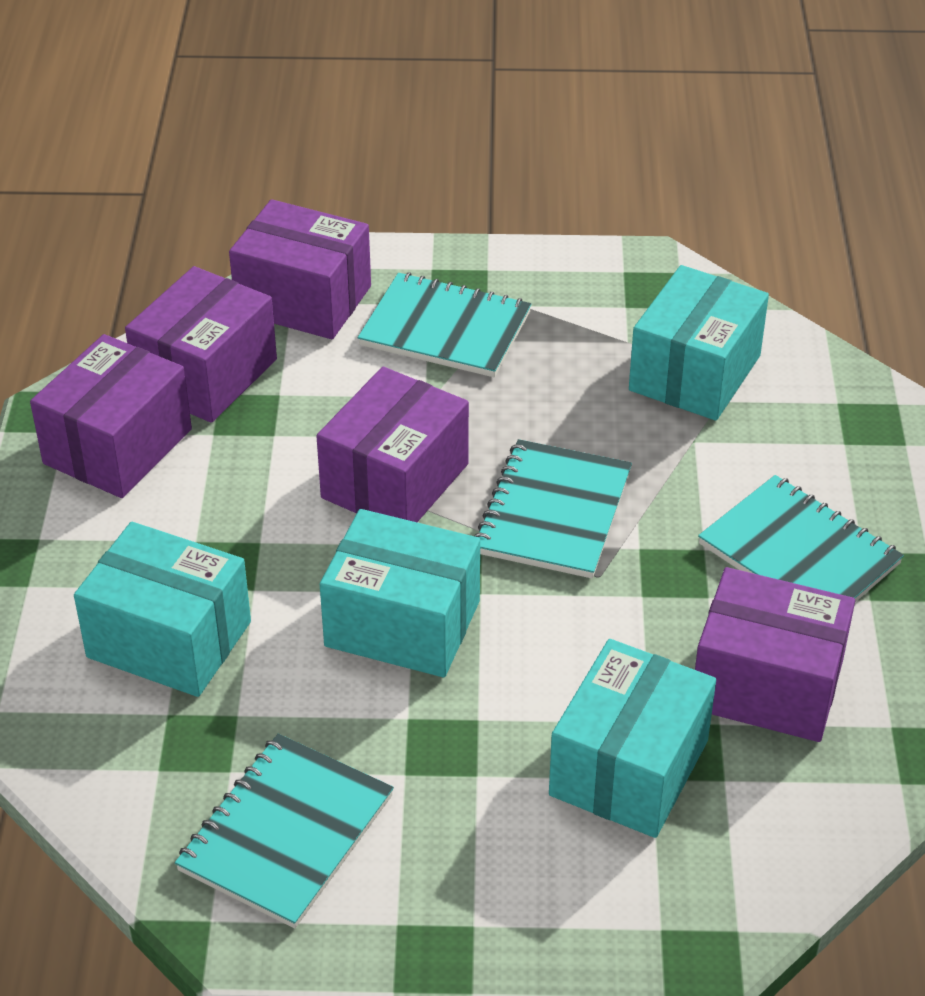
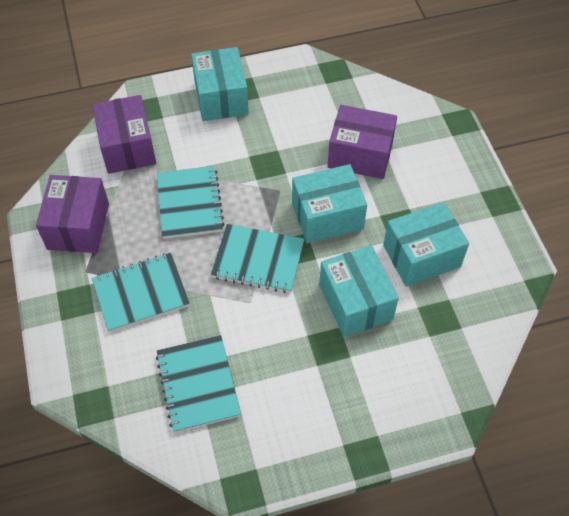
purple box: 5 -> 3

